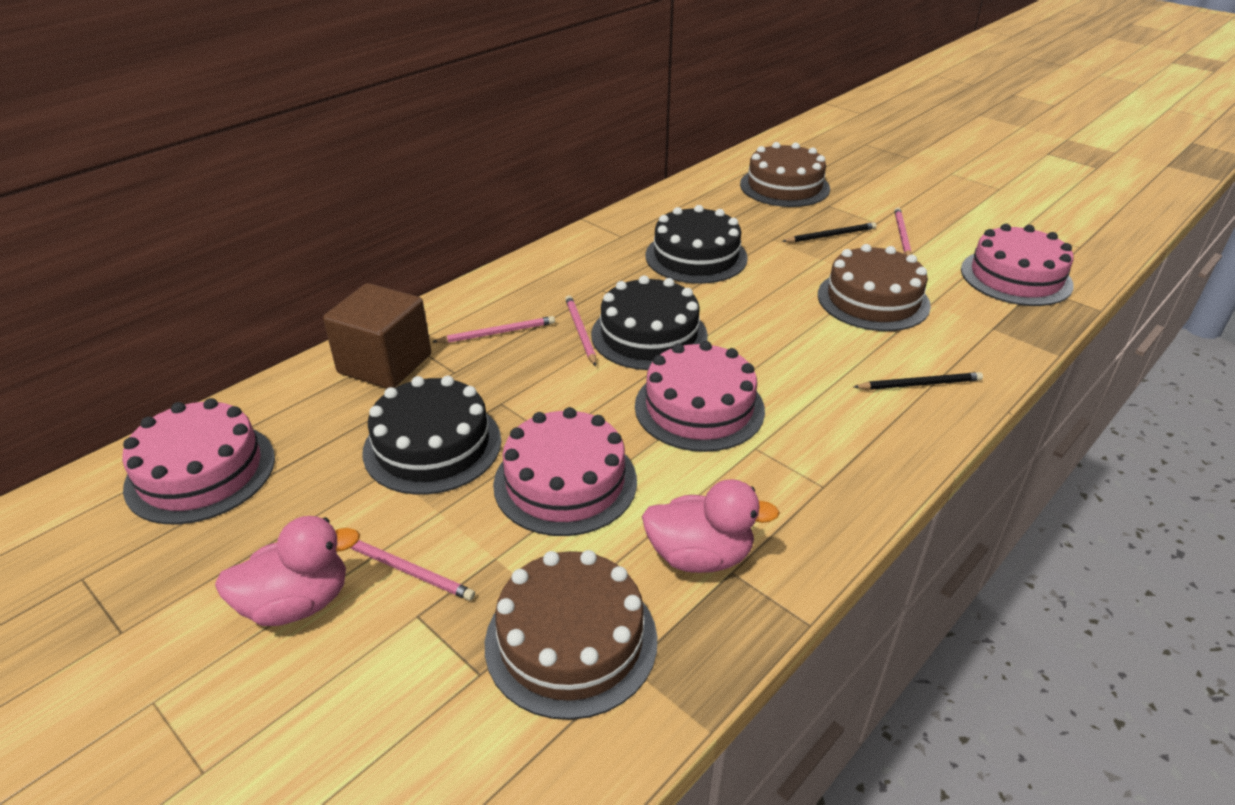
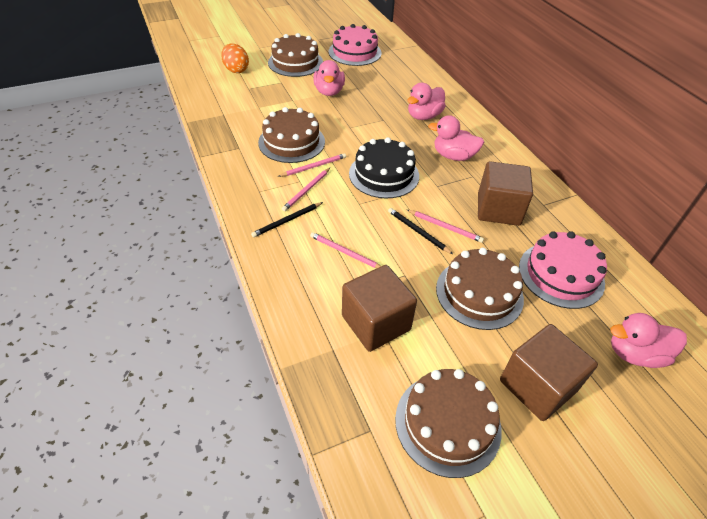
black cake: 3 -> 1
brown cake: 3 -> 4
brown cube: 1 -> 3
orange egg: 0 -> 1
pink cake: 4 -> 2
pink duck: 2 -> 4

